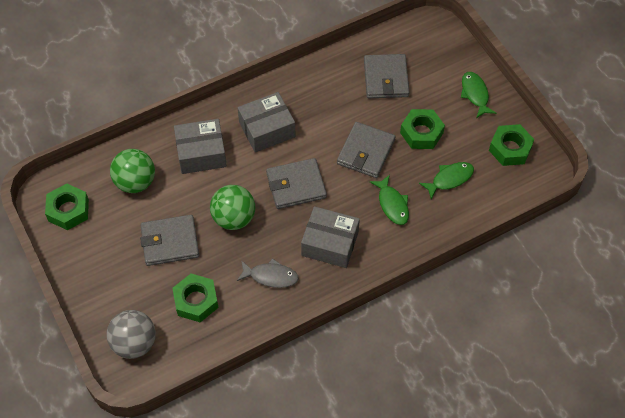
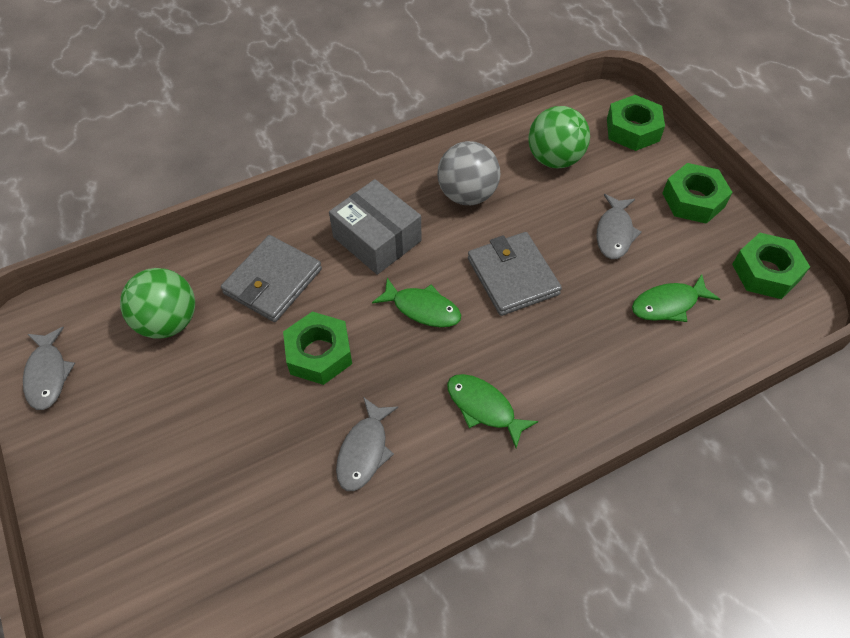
grey box: 3 -> 1
grey fish: 1 -> 3
grey wallet: 4 -> 2

